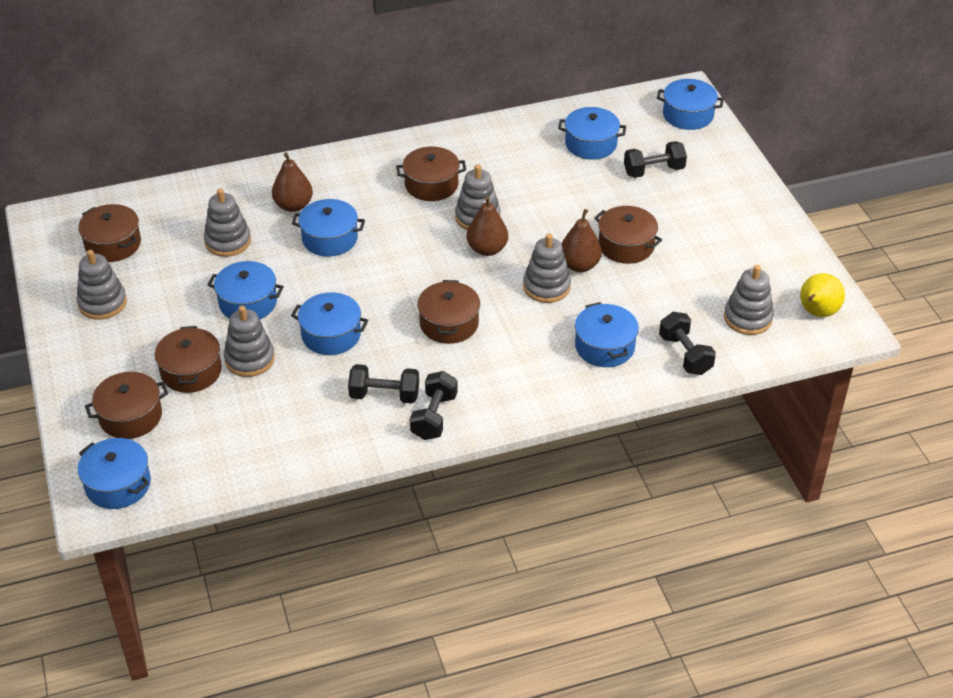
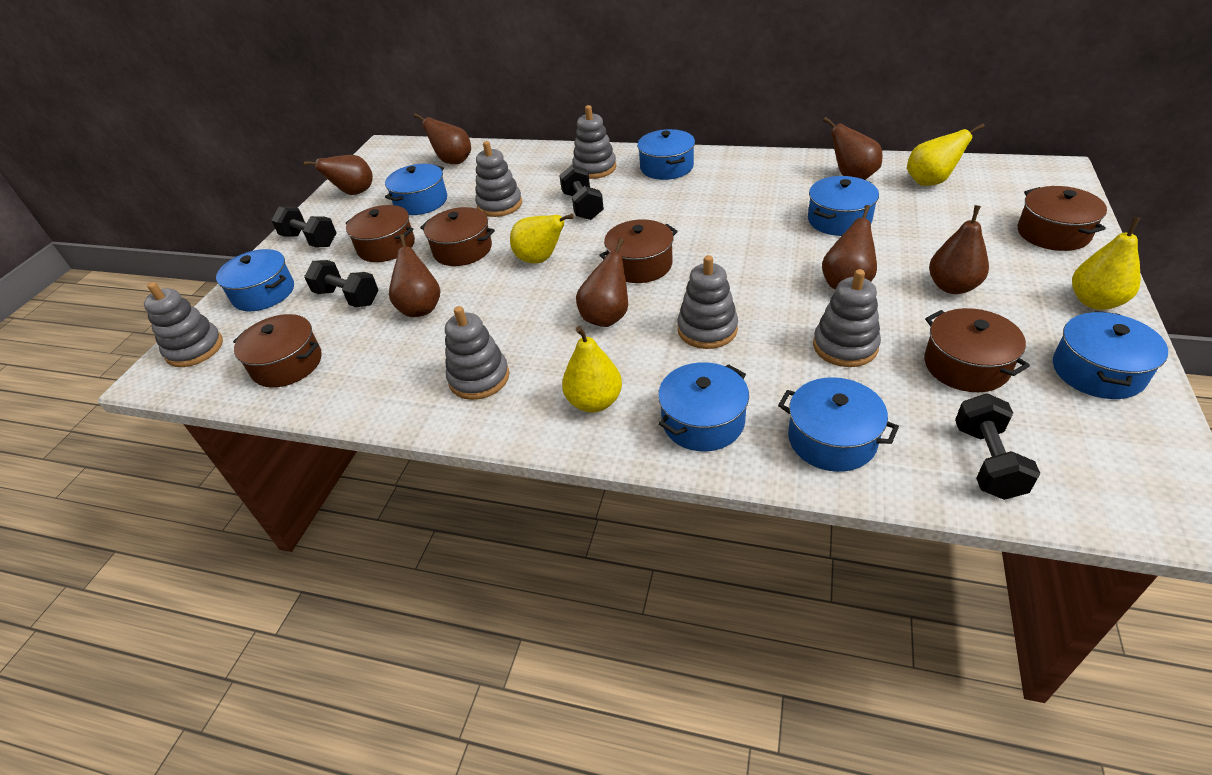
brown pear: 3 -> 7
yellow pear: 1 -> 4

